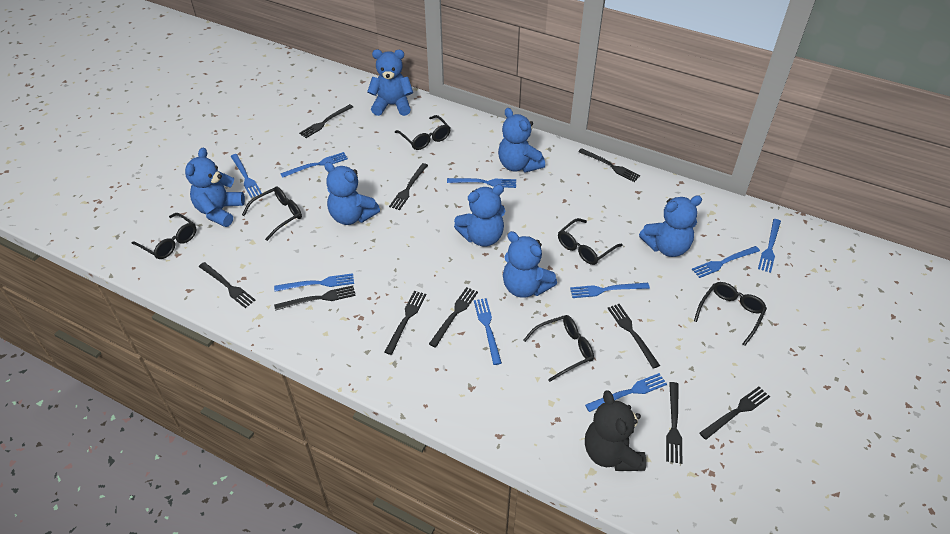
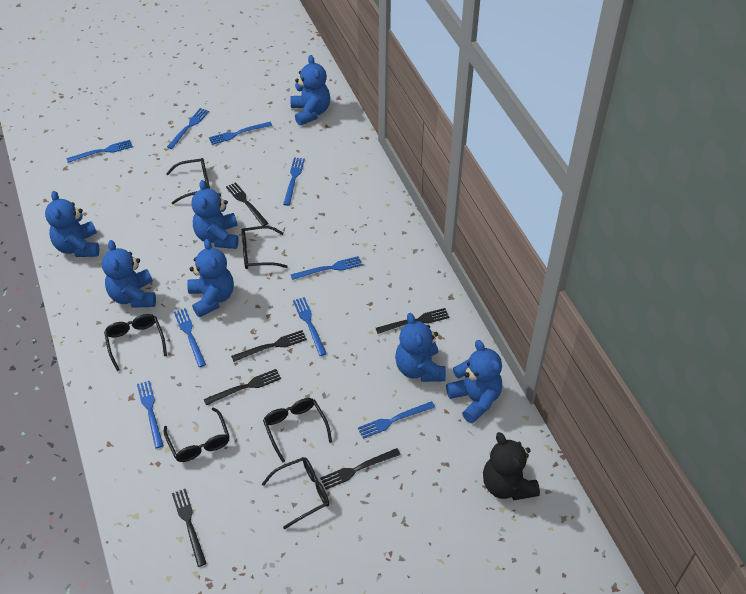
black fork: 10 -> 6

